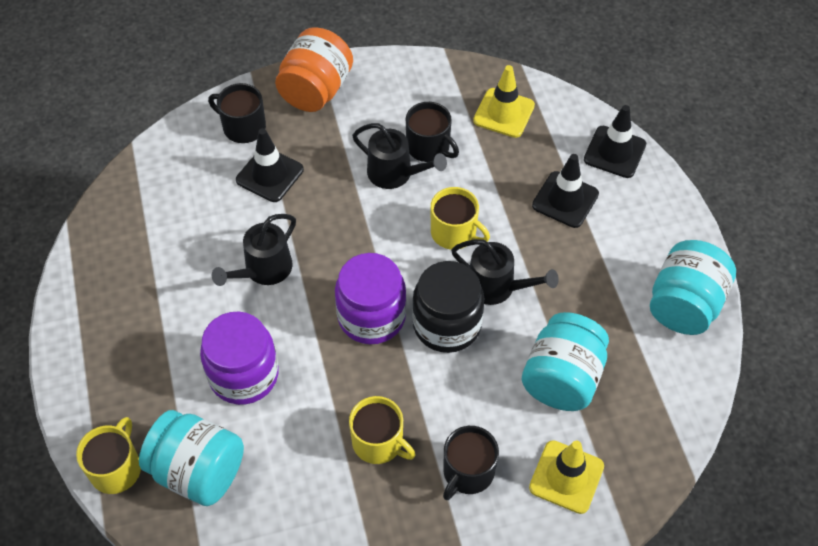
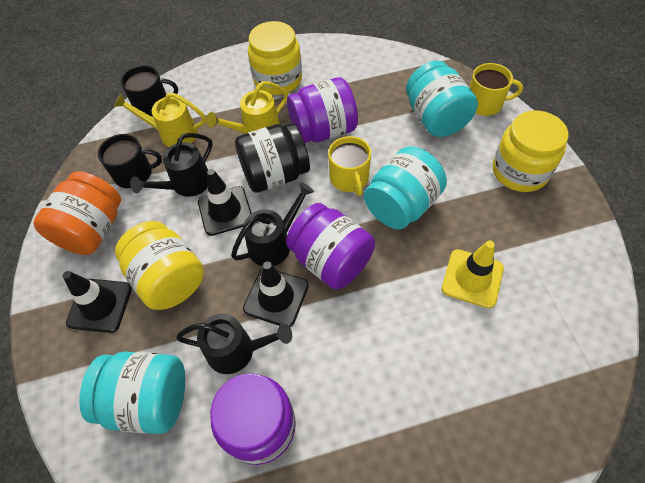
black mug: 3 -> 2
purple jar: 2 -> 3
yellow jar: 0 -> 3
yellow mug: 3 -> 2
yellow traffic cone: 2 -> 1
yellow watering can: 0 -> 2

